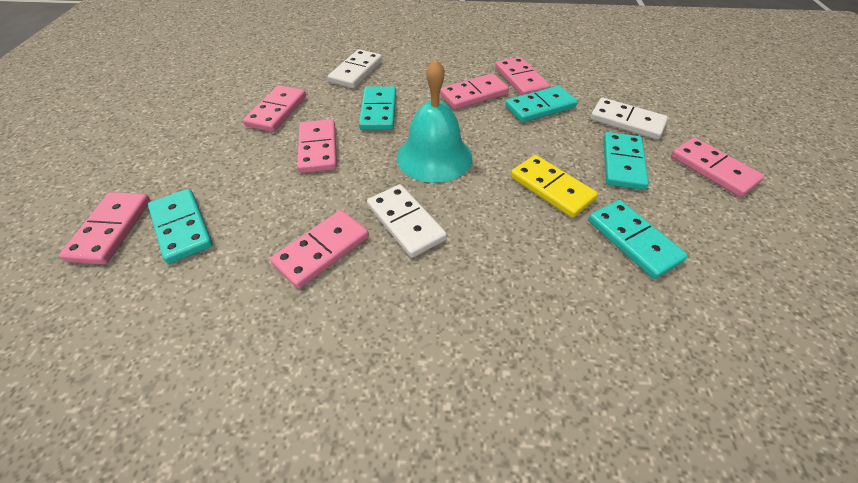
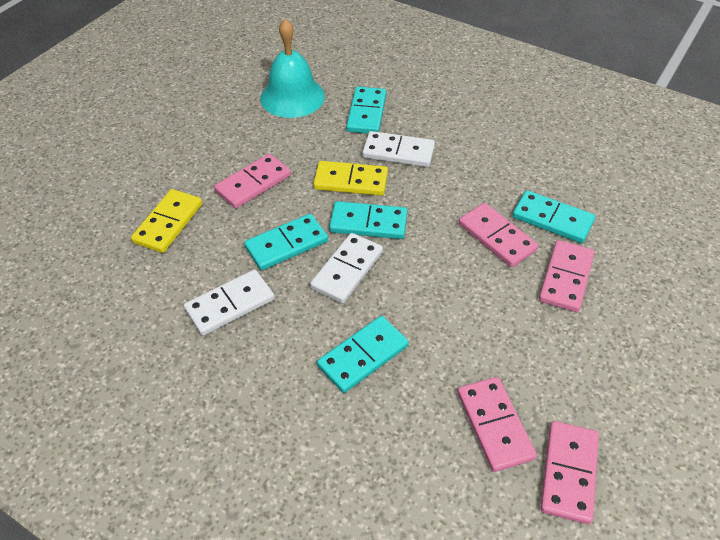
pink domino: 7 -> 5
yellow domino: 1 -> 2

